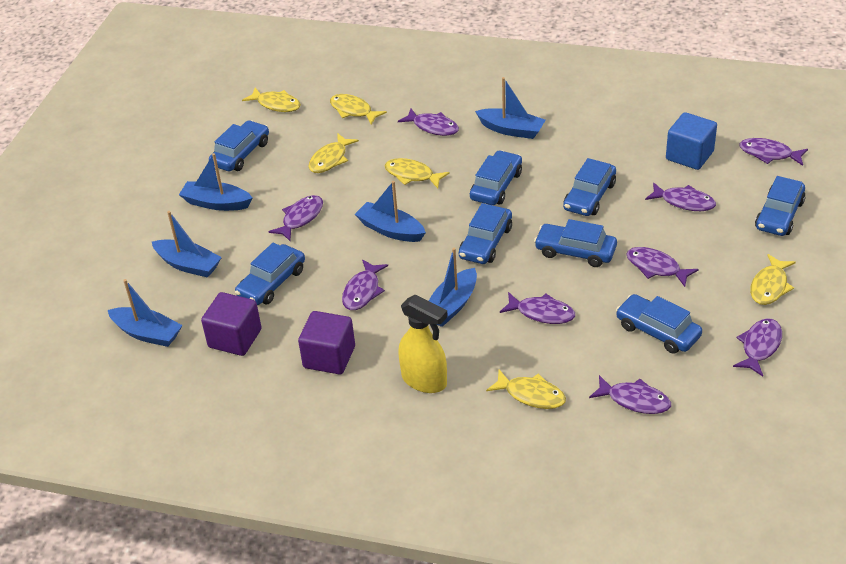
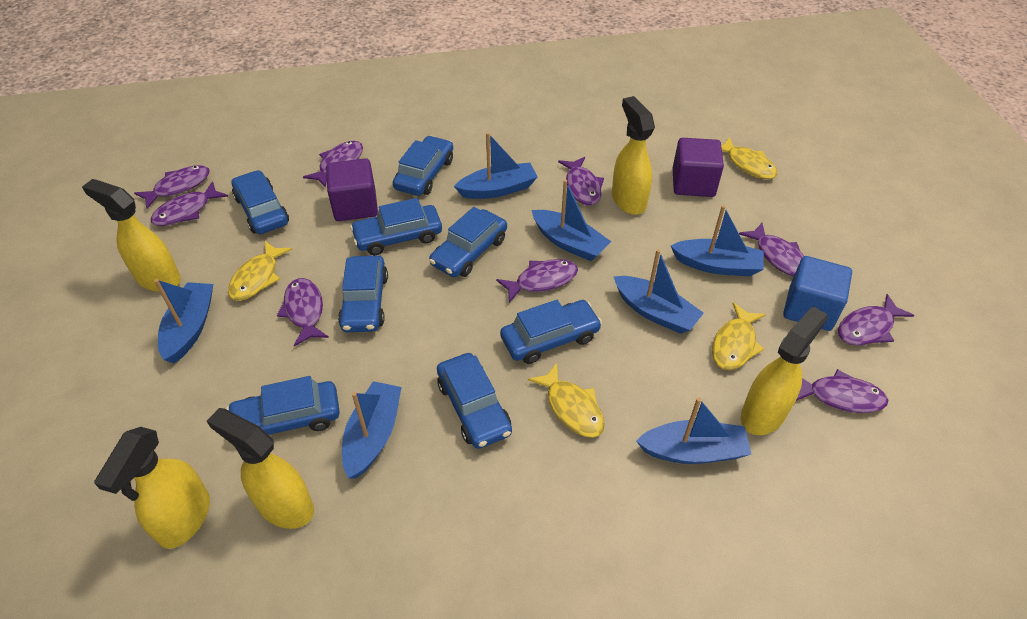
blue boat: 6 -> 7
yellow fish: 6 -> 4
yellow spray bottle: 1 -> 5

